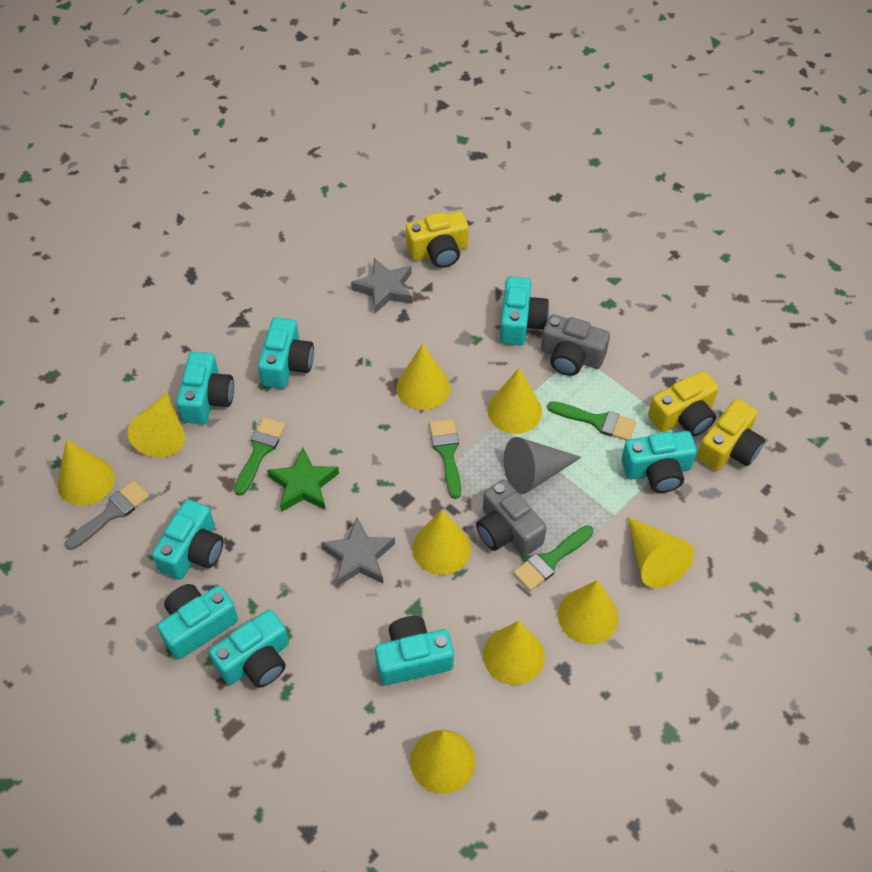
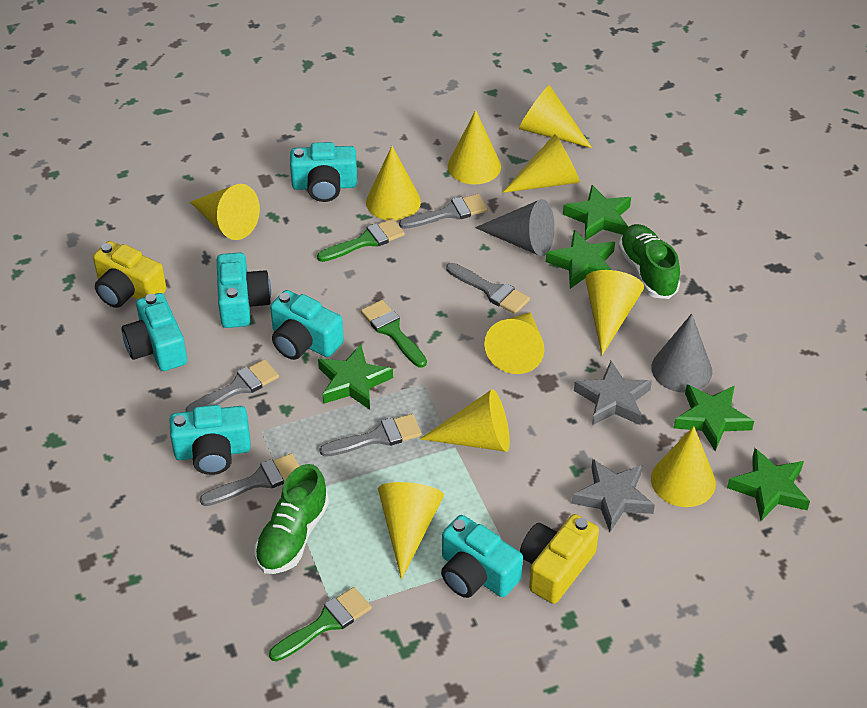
green brush: 4 -> 3
green shoe: 0 -> 2
green star: 1 -> 5
grey brush: 1 -> 5
grey camera: 2 -> 0
grey cone: 1 -> 2
turquoise camera: 8 -> 6
yellow camera: 3 -> 2
yellow cone: 9 -> 10

